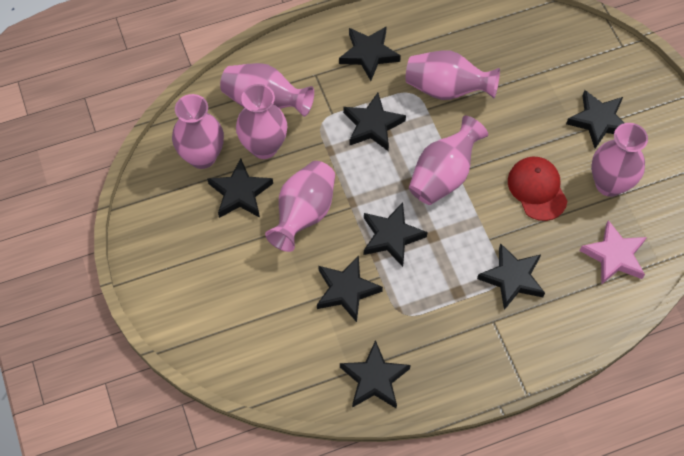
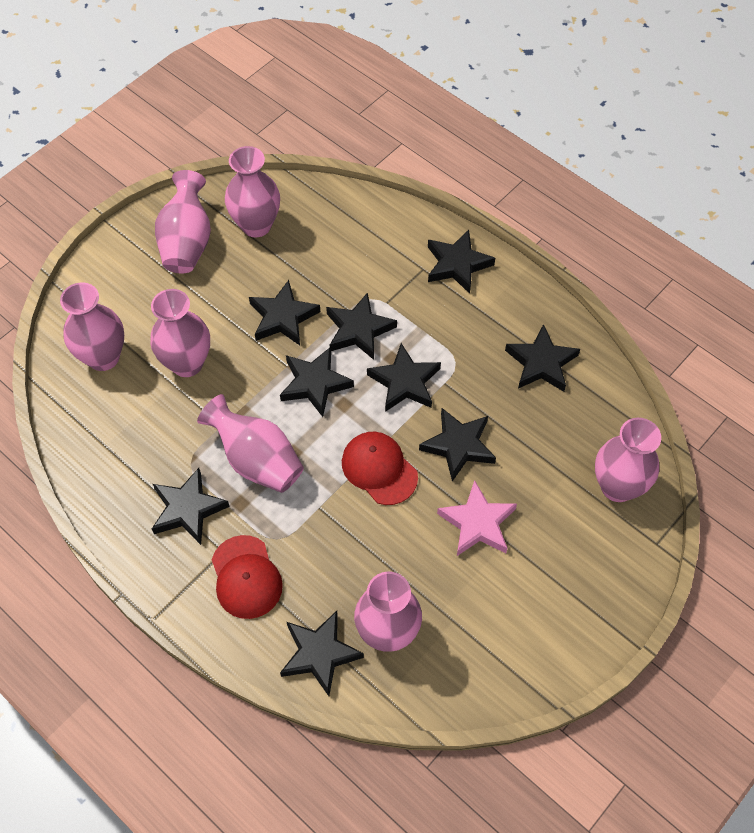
black star: 8 -> 9
red cap: 1 -> 2

